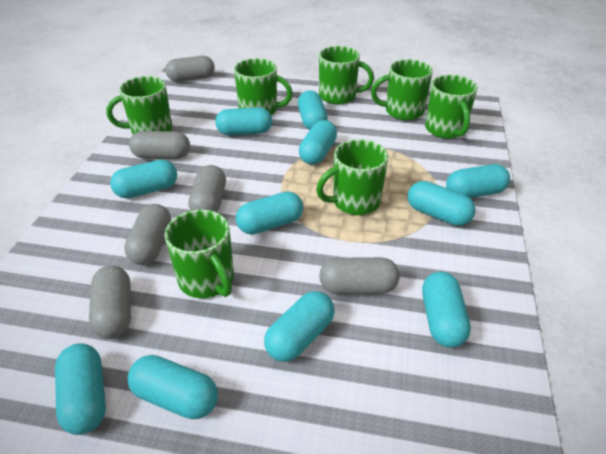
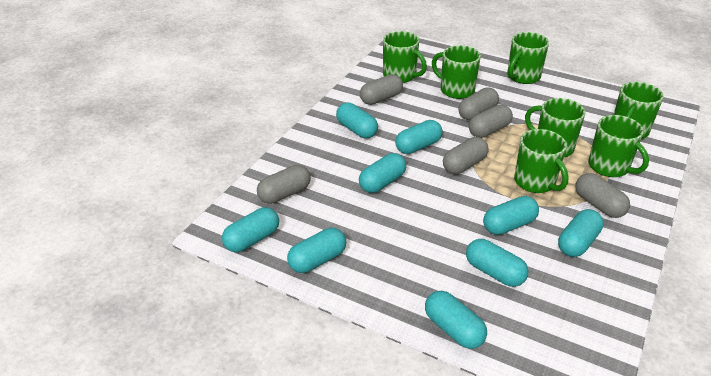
turquoise capsule: 11 -> 9

